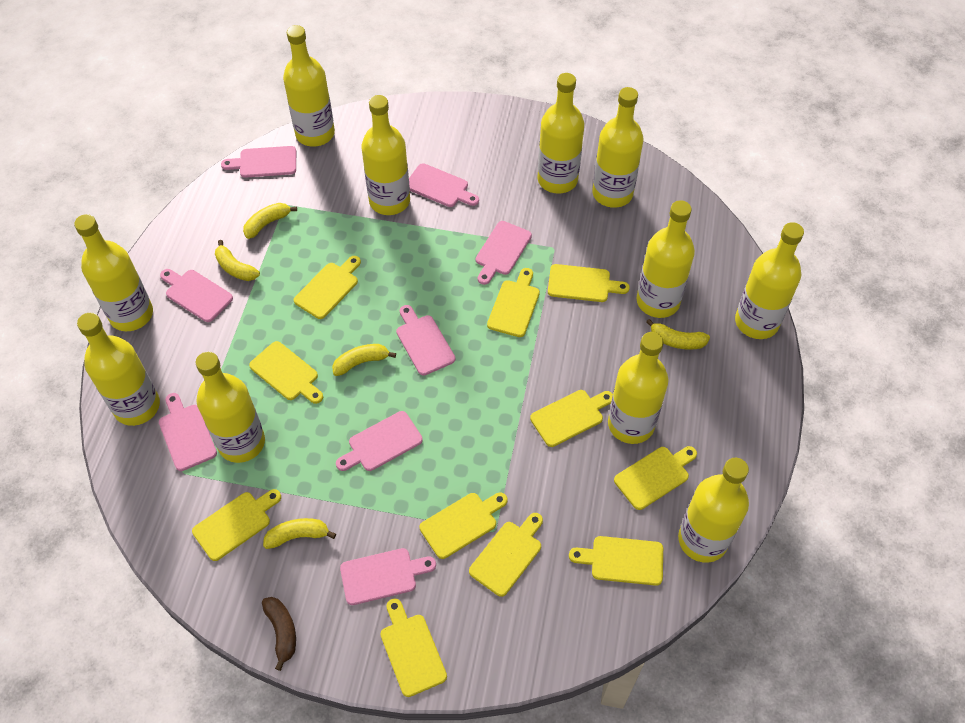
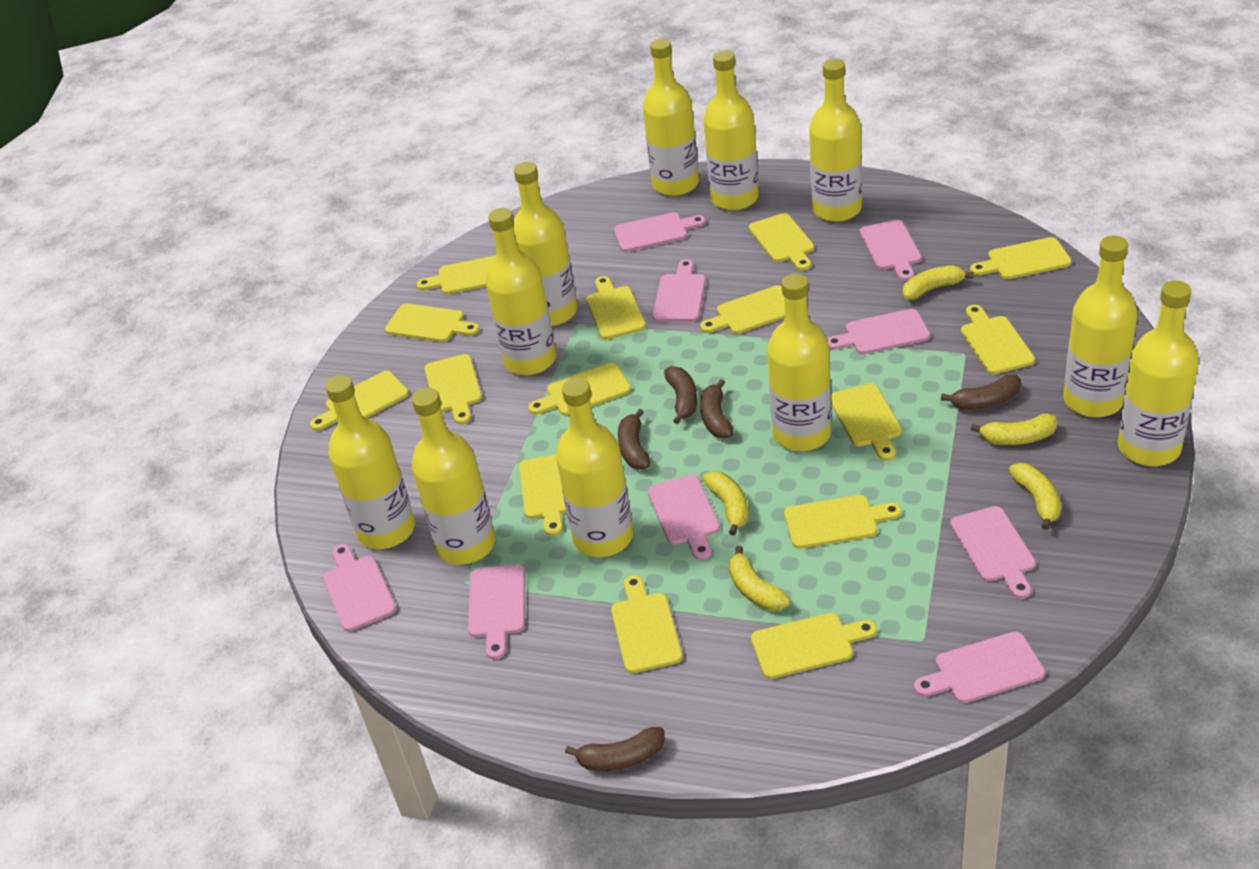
brown banana: 1 -> 5
pink cutting board: 8 -> 9
yellow cutting board: 11 -> 15

